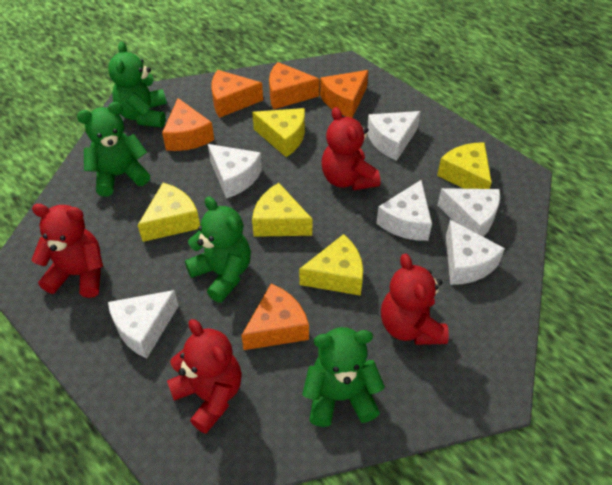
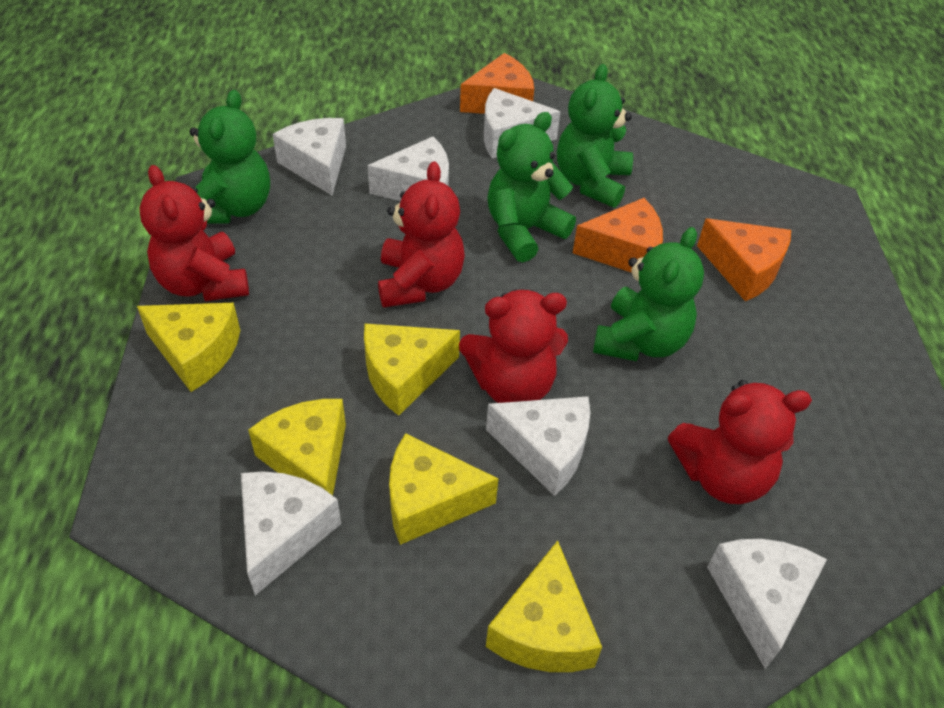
orange cheese: 5 -> 3

